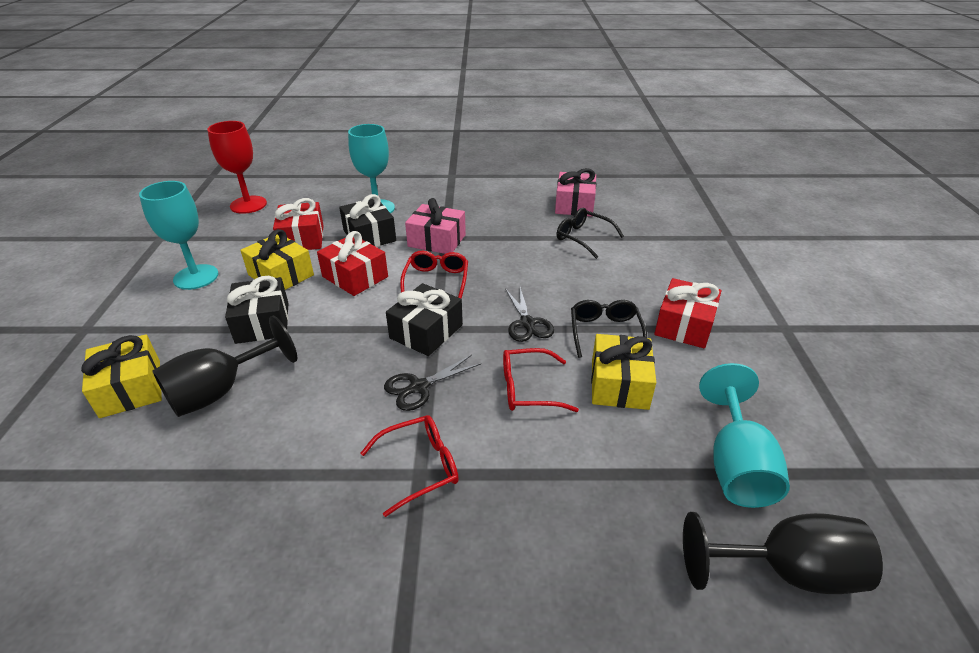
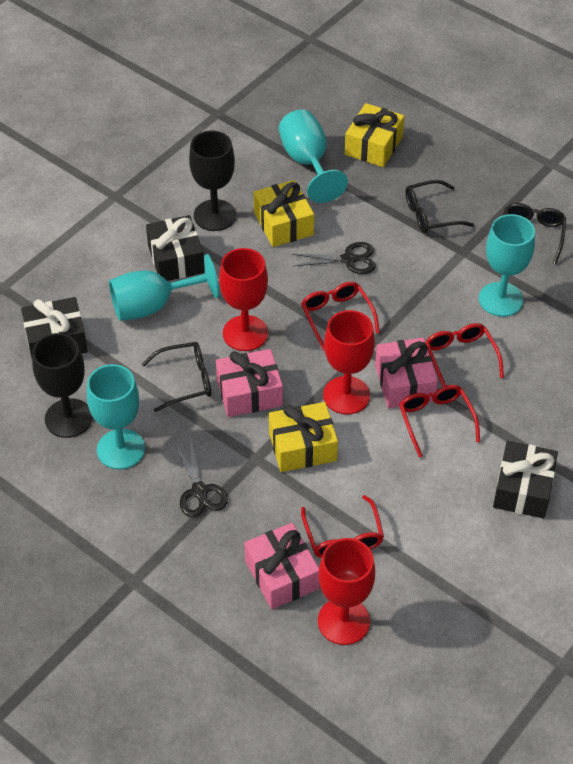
black glasses: 2 -> 3
pink gift: 2 -> 3
red gift: 3 -> 0
red glasses: 3 -> 4
red goblet: 1 -> 3
turquoise goblet: 3 -> 4

